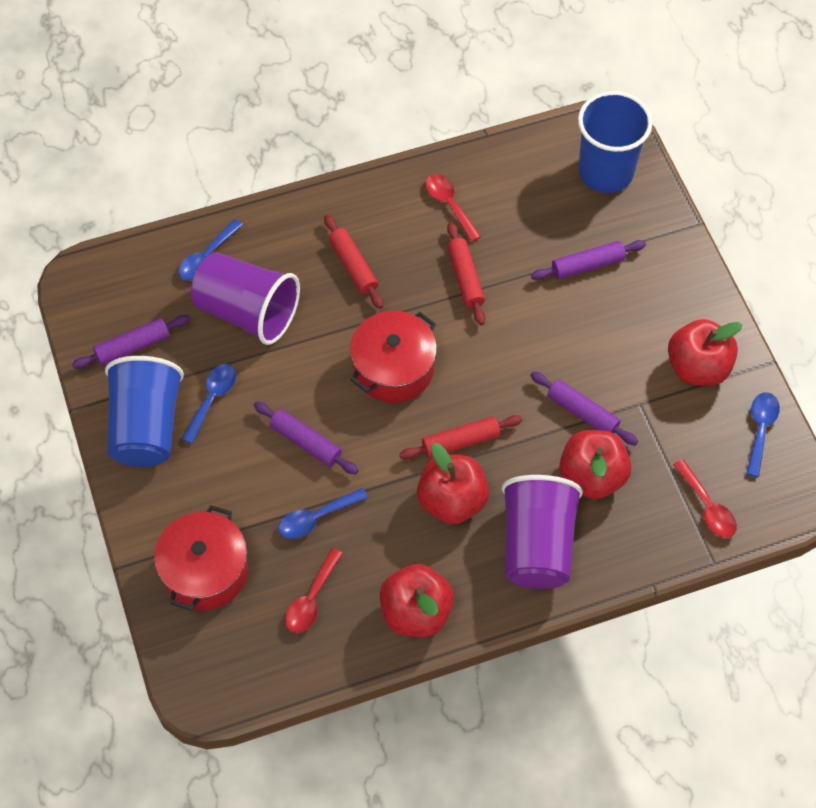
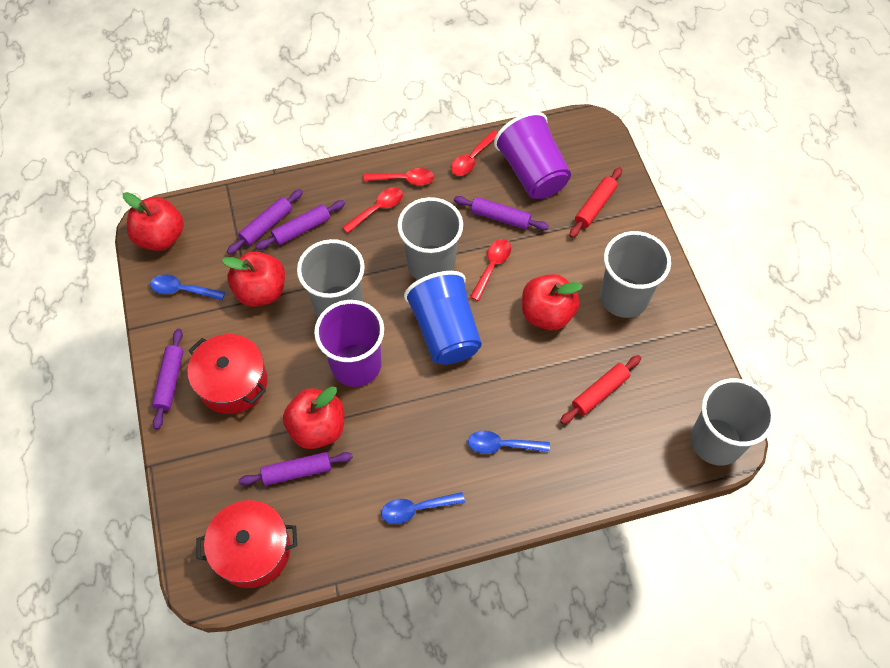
blue cup: 2 -> 1
blue spoon: 4 -> 3
grey cup: 0 -> 4
purple rolling pin: 4 -> 5
red rolling pin: 3 -> 2
red spoon: 3 -> 4

